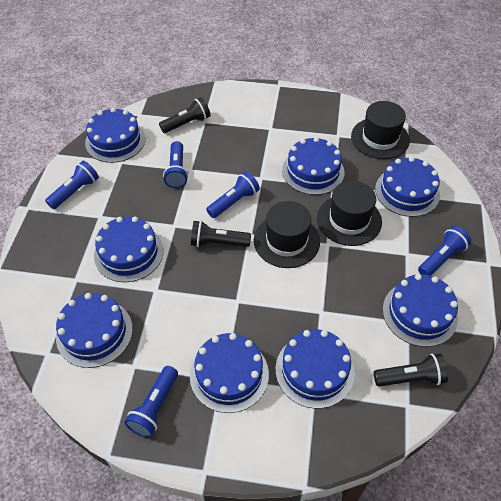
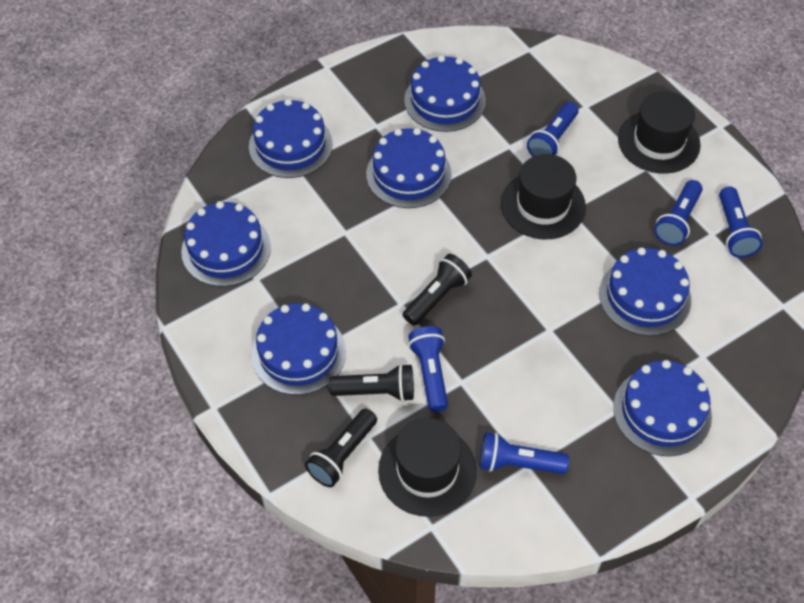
blue cake: 8 -> 7

